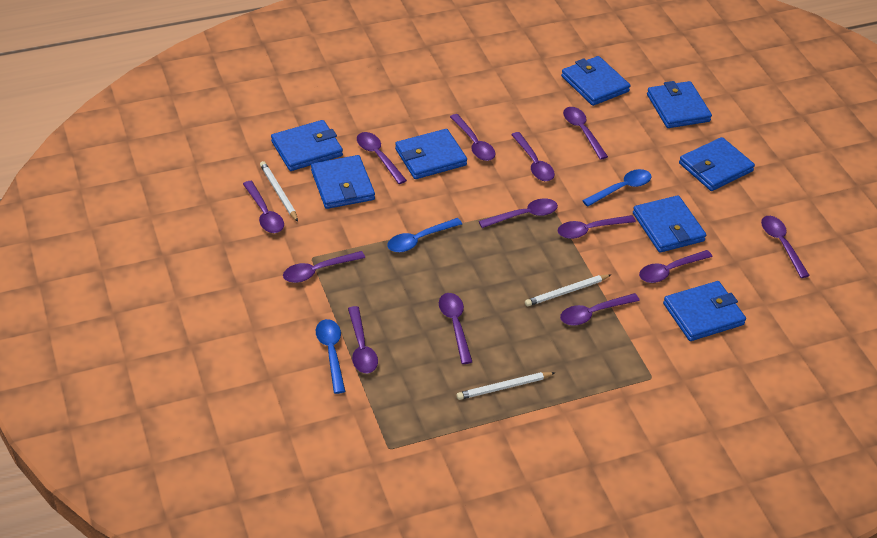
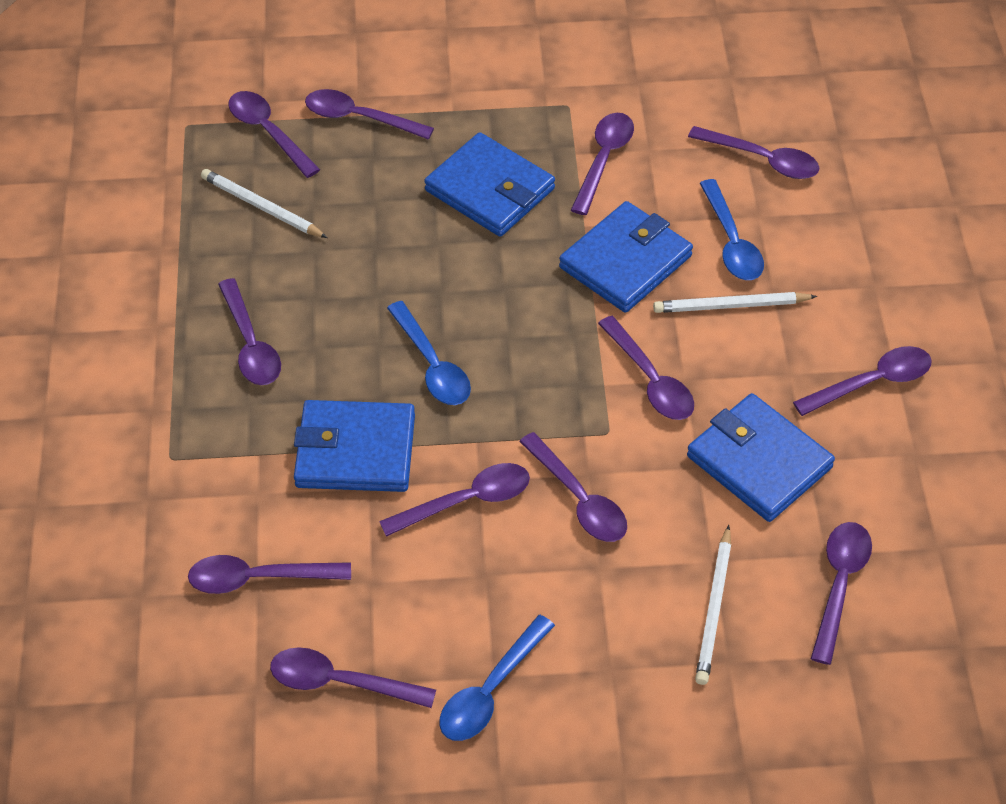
blue wallet: 8 -> 4
purple spoon: 13 -> 12

